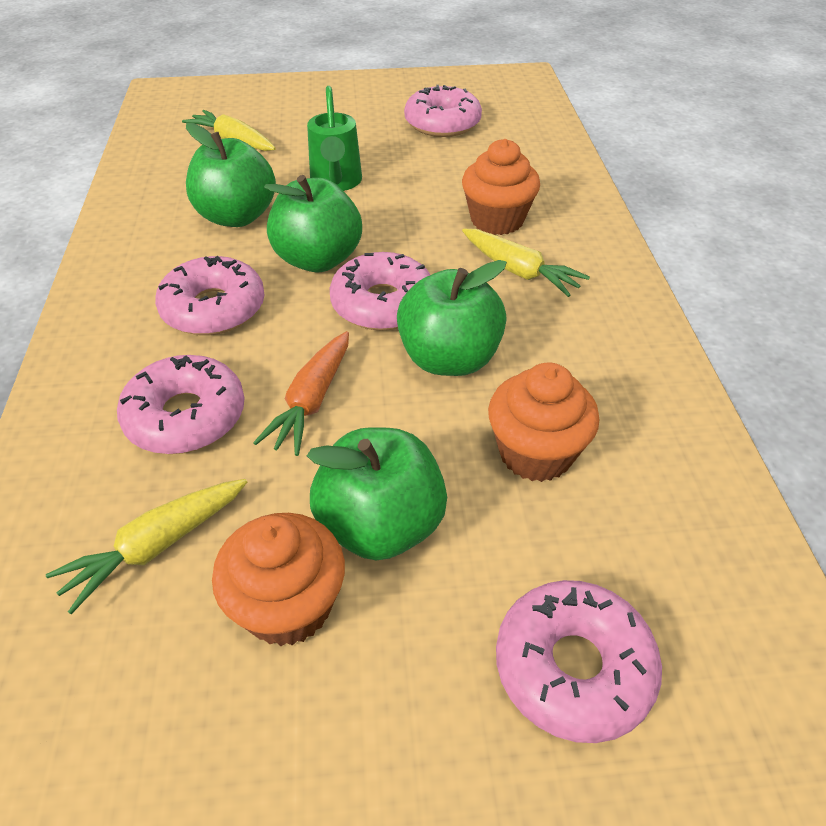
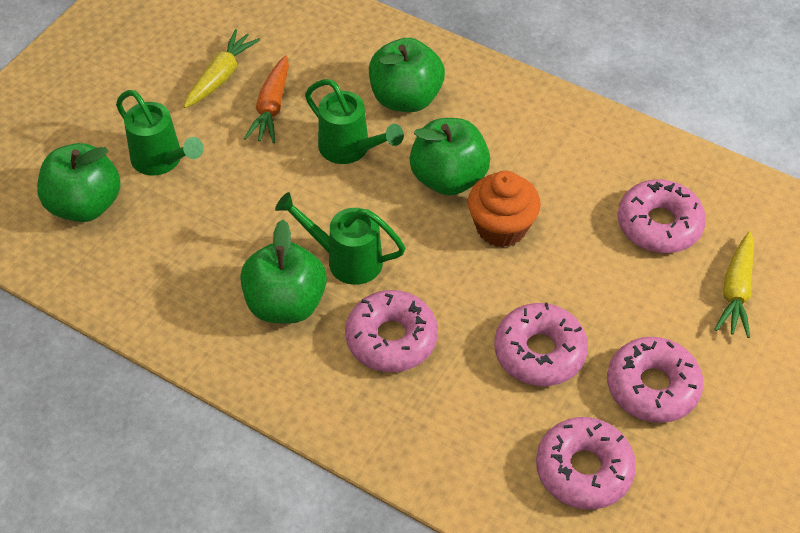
green watering can: 1 -> 3
orange cupcake: 3 -> 1
yellow carrot: 3 -> 2

